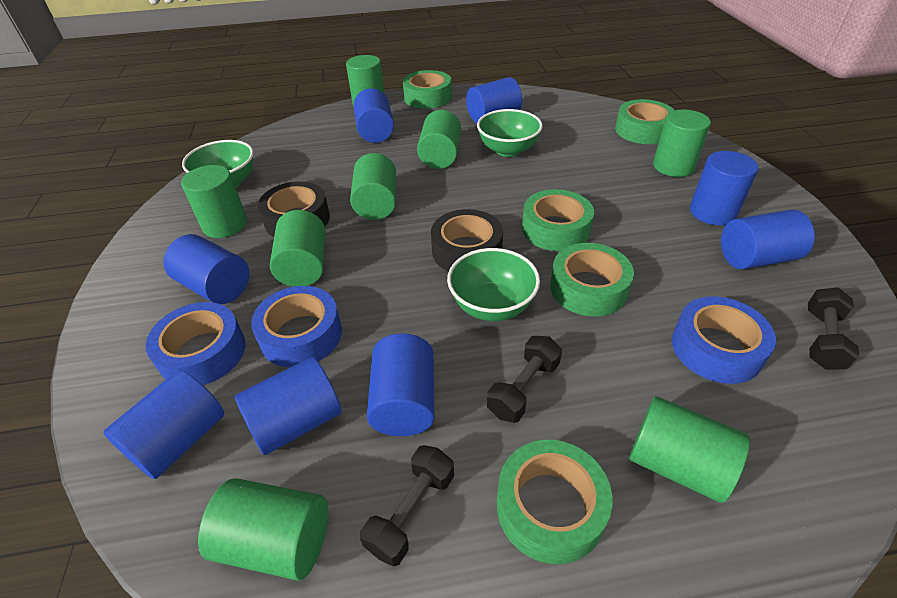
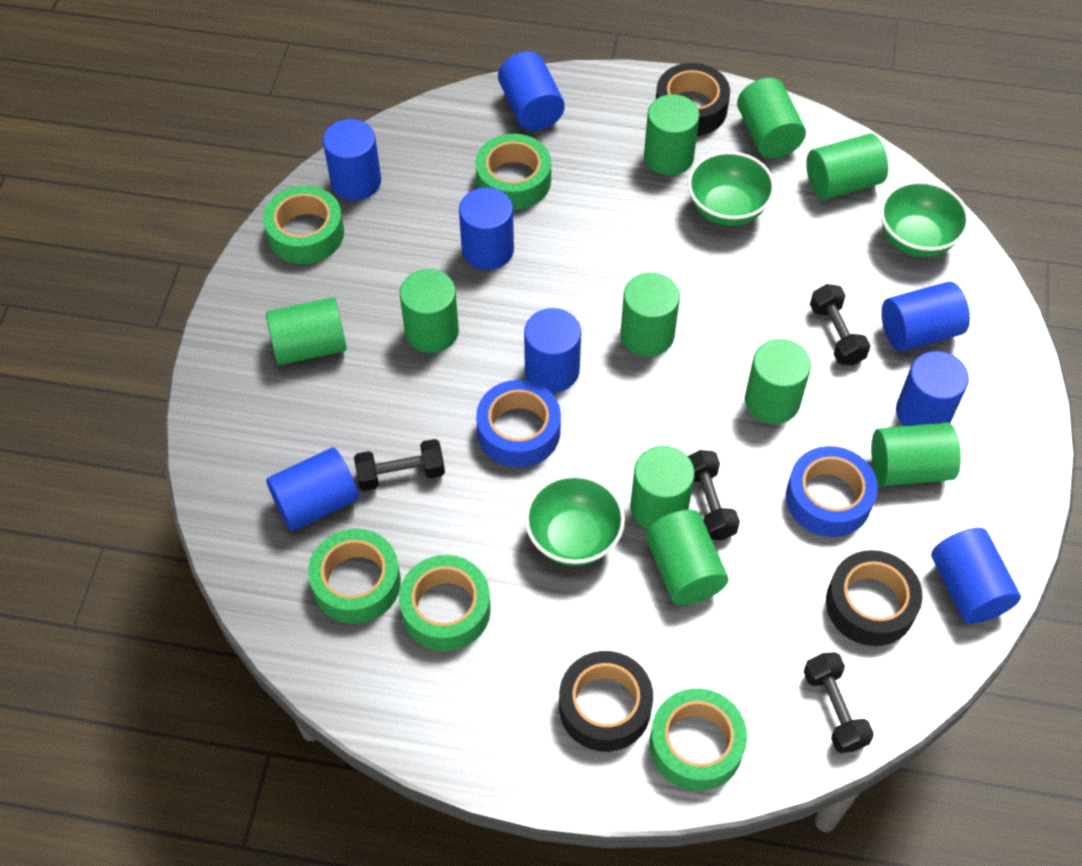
black dumbbell: 3 -> 4
black tape: 2 -> 3
blue tape: 3 -> 2
green cylinder: 8 -> 10

